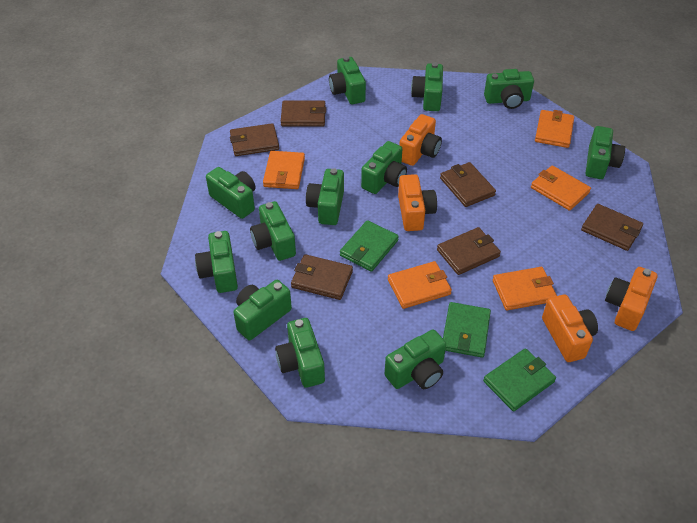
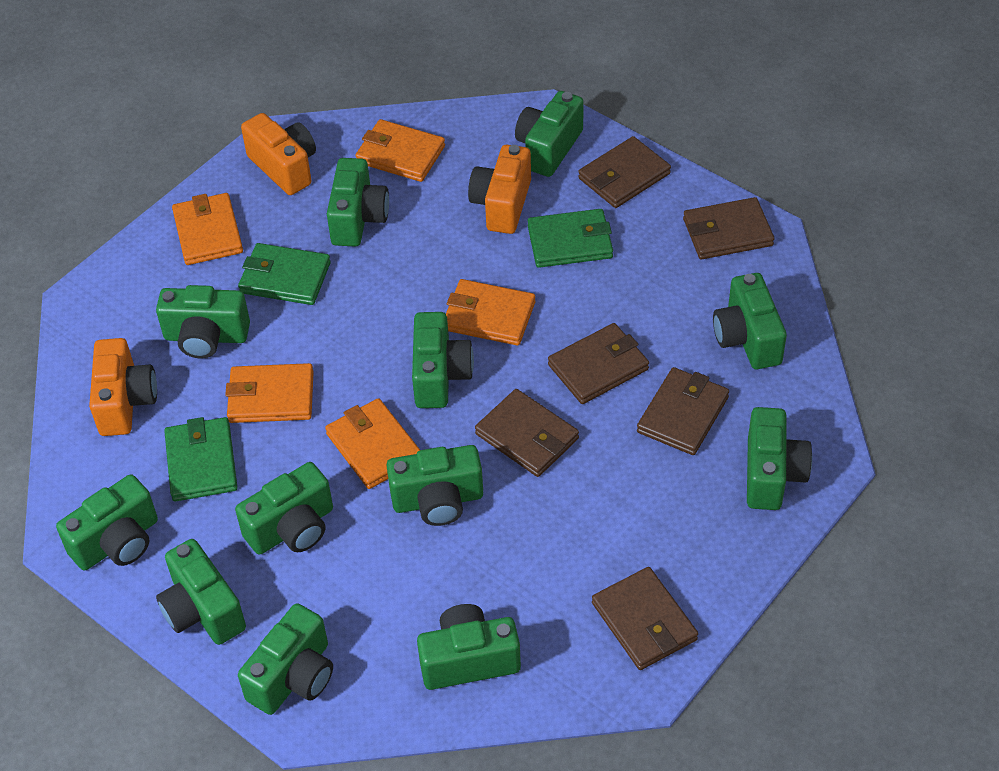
orange camera: 4 -> 3

